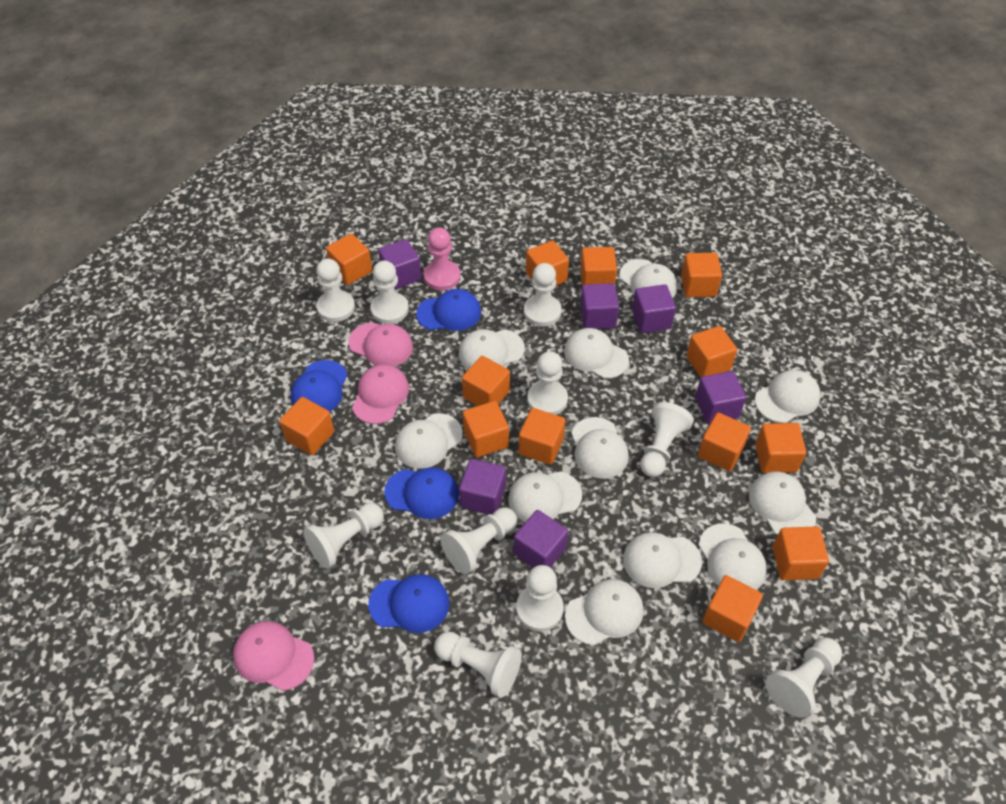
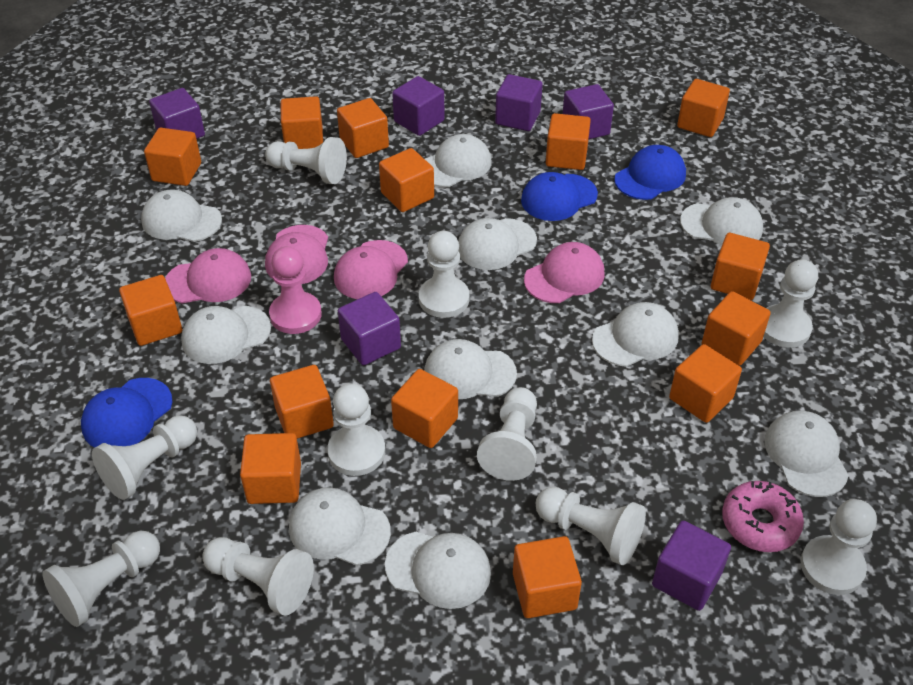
blue cap: 4 -> 3
orange cube: 13 -> 14
pink cap: 3 -> 4
pink donut: 0 -> 1
white cap: 11 -> 10

